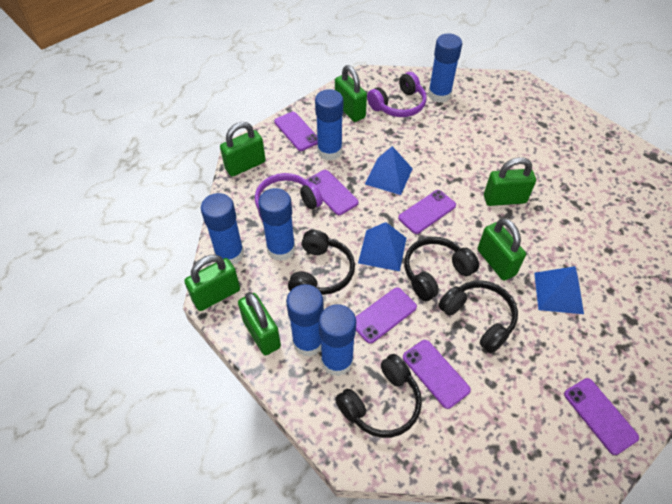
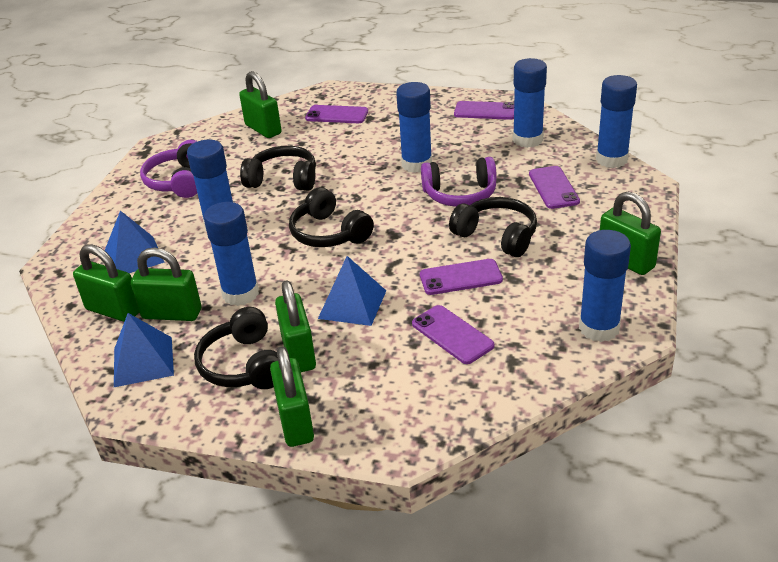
purple phone: 6 -> 5

